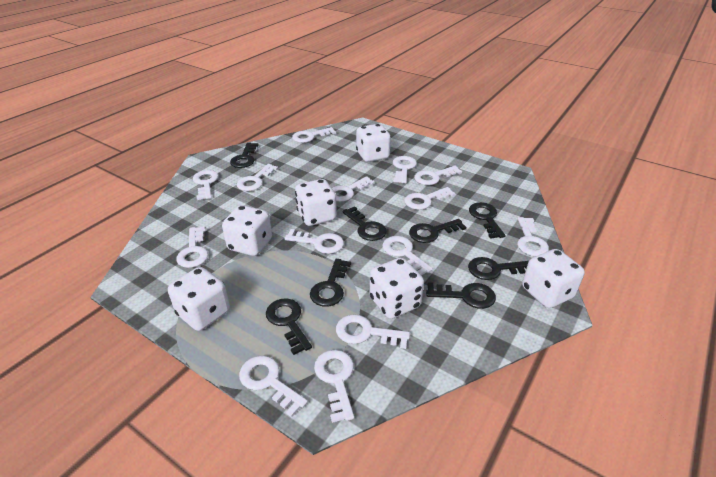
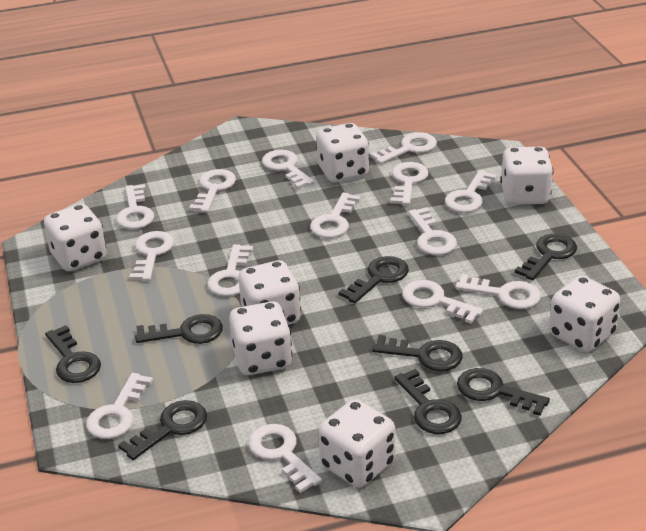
white dice: 6 -> 7

